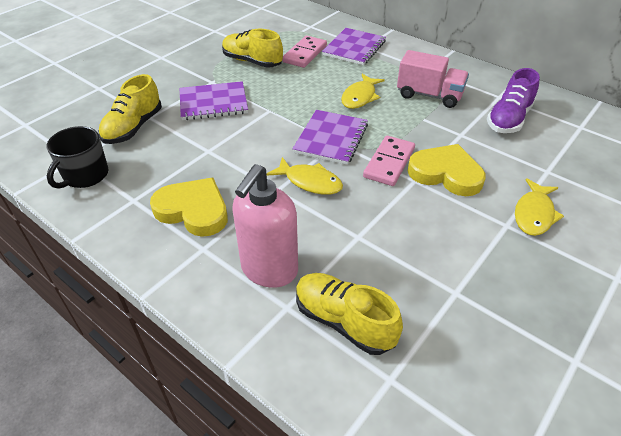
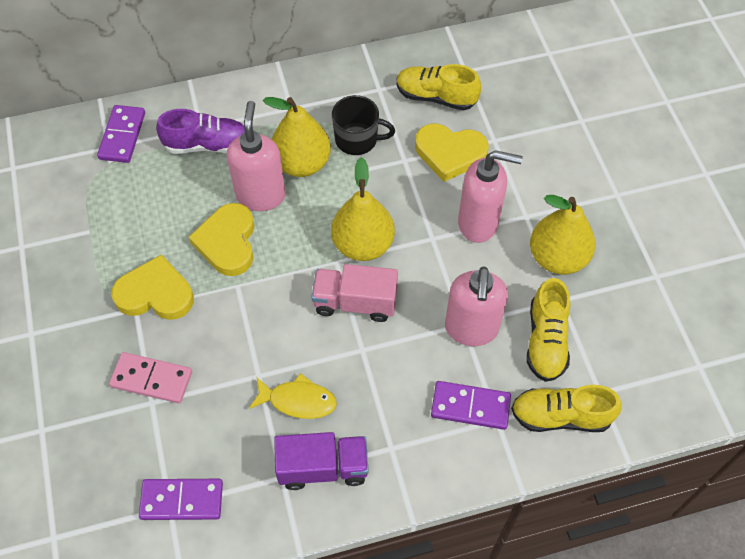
pink domino: 2 -> 1
pink soap dispenser: 1 -> 3
purple domino: 0 -> 3
purple notebook: 3 -> 0
purple truck: 0 -> 1
yellow fish: 3 -> 1
yellow heart: 2 -> 3
yellow pear: 0 -> 3

